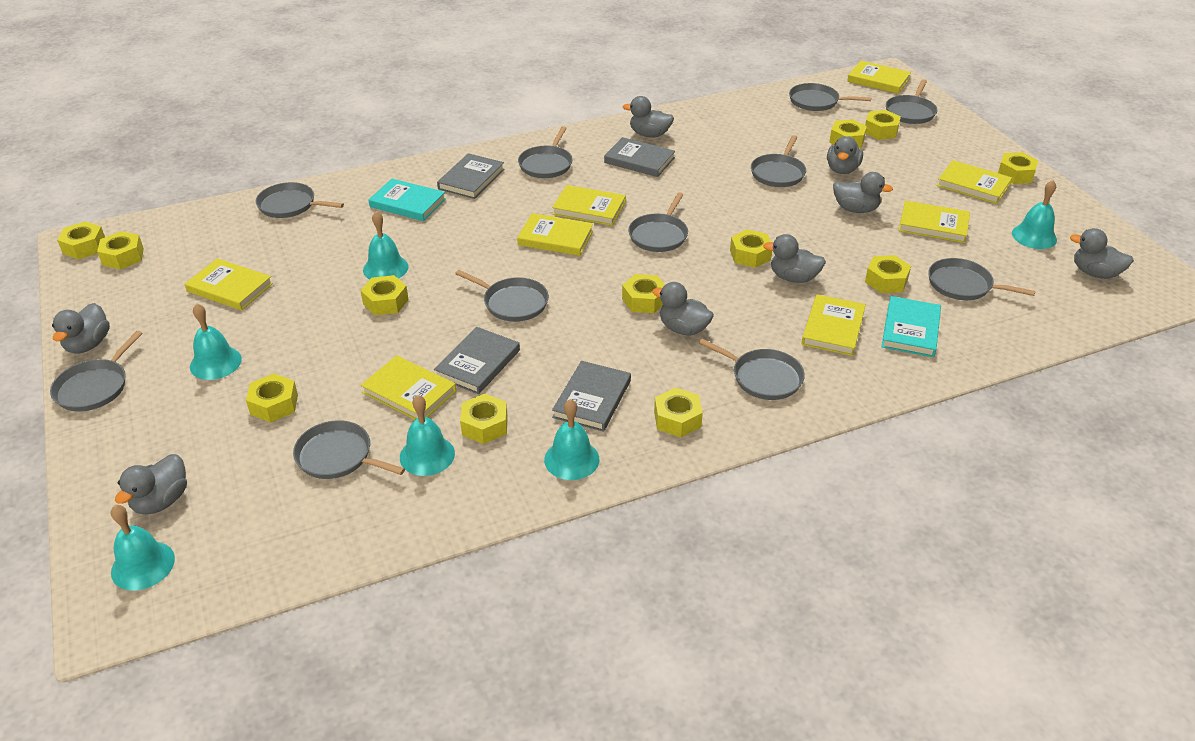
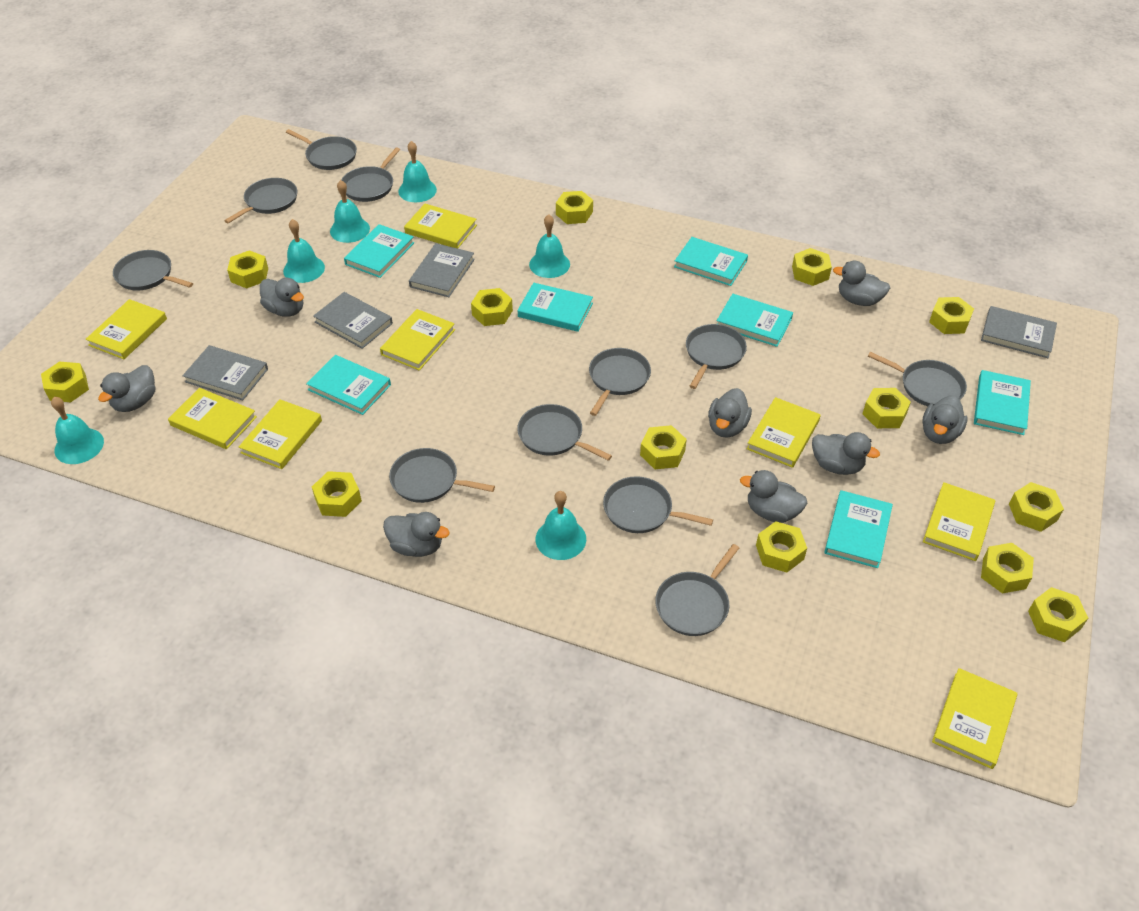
turquoise book: 2 -> 7
yellow nut: 12 -> 13

